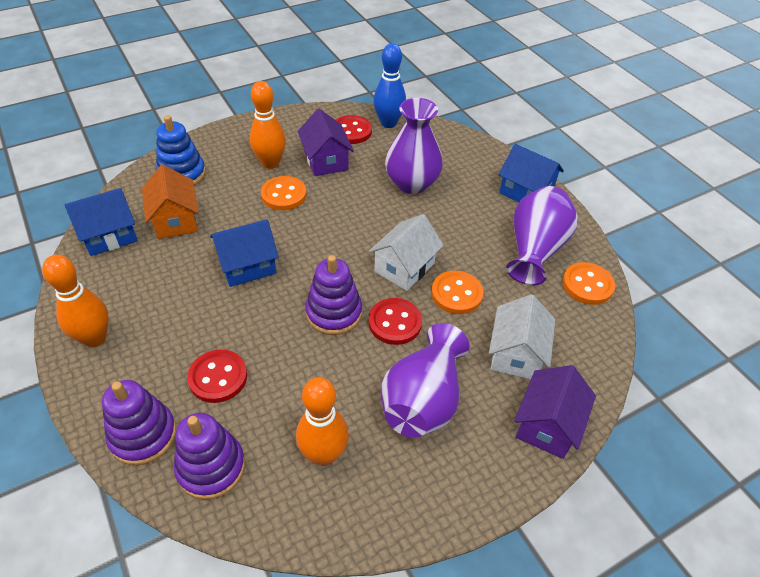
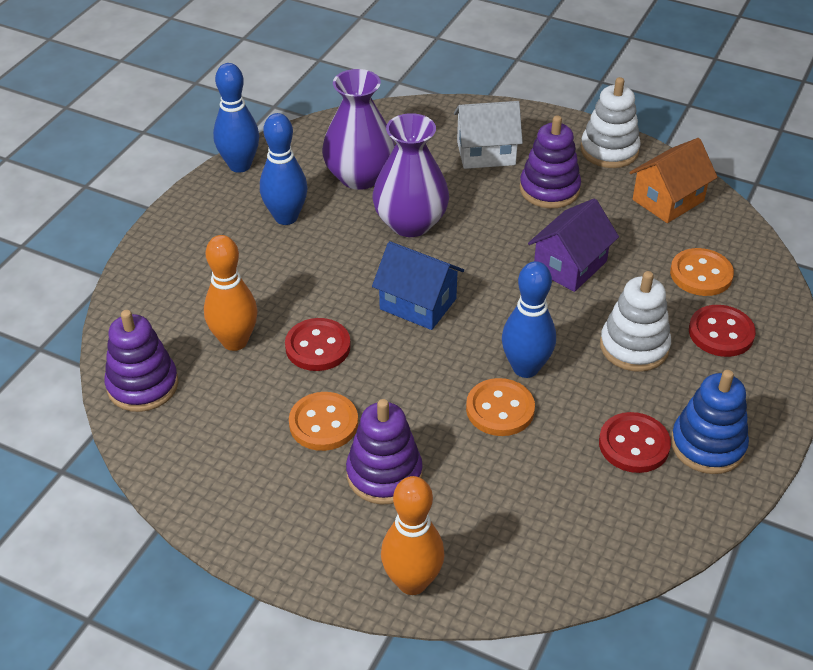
blue bowling pin: 1 -> 3
blue house: 3 -> 1
orange bowling pin: 3 -> 2
purple house: 2 -> 1
purple vase: 3 -> 2
white house: 2 -> 1
white stacking toy: 0 -> 2

